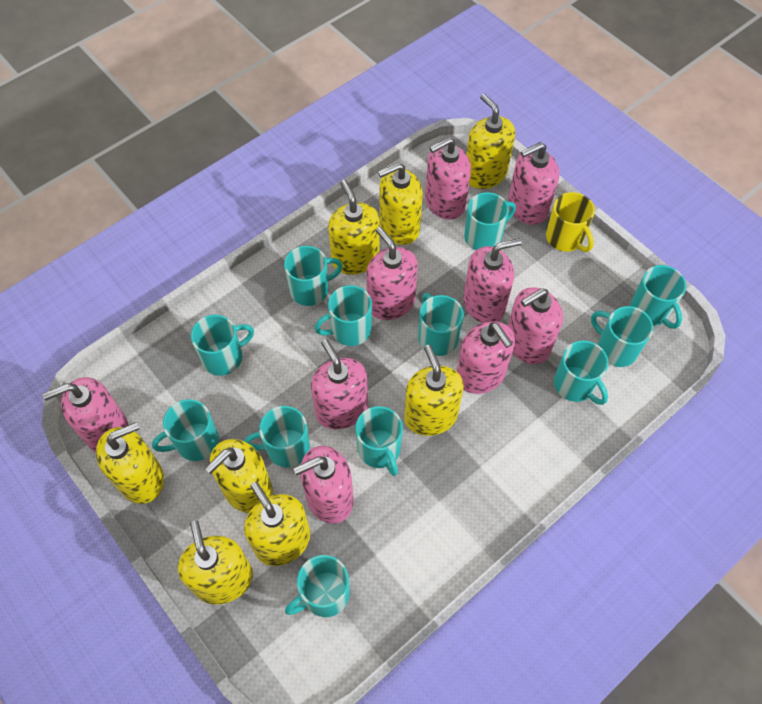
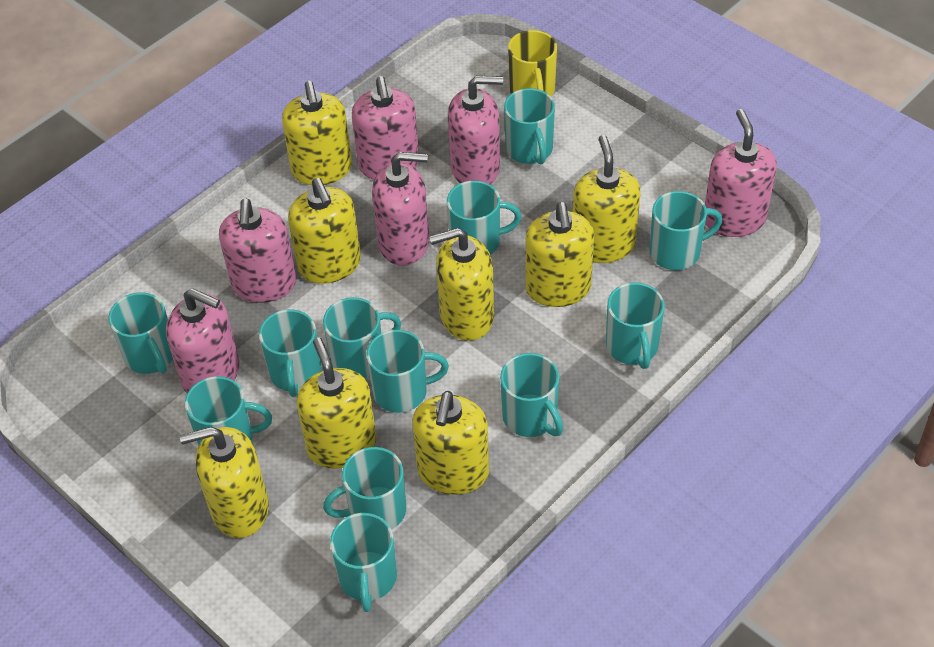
pink soap dispenser: 9 -> 6

